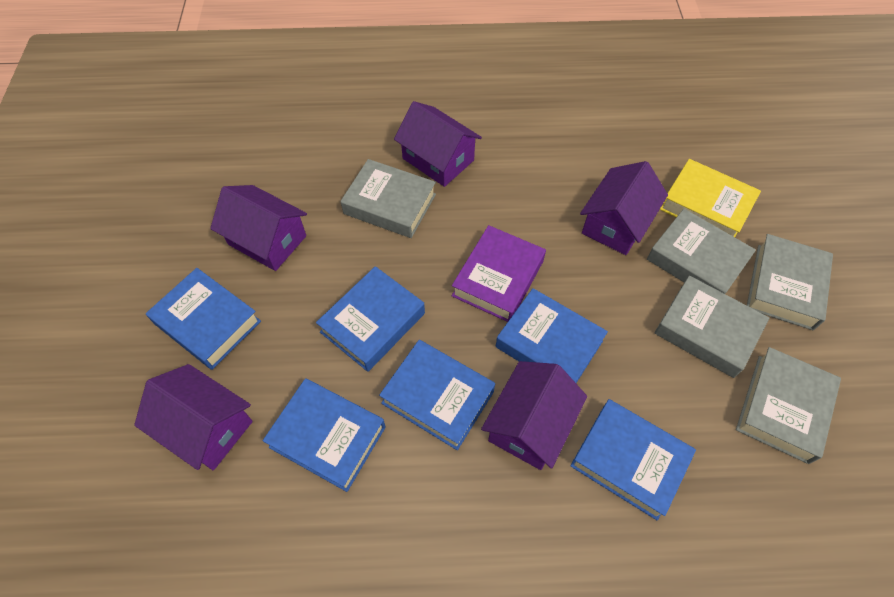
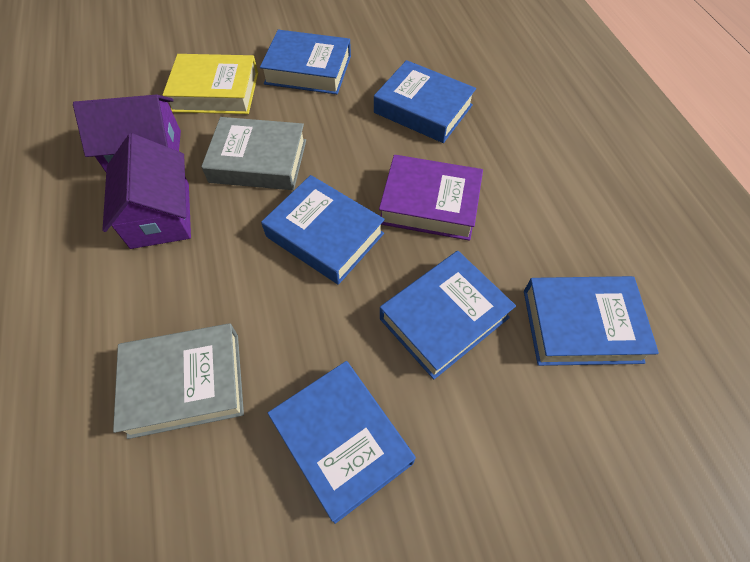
grey book: 5 -> 2
purple house: 5 -> 2

